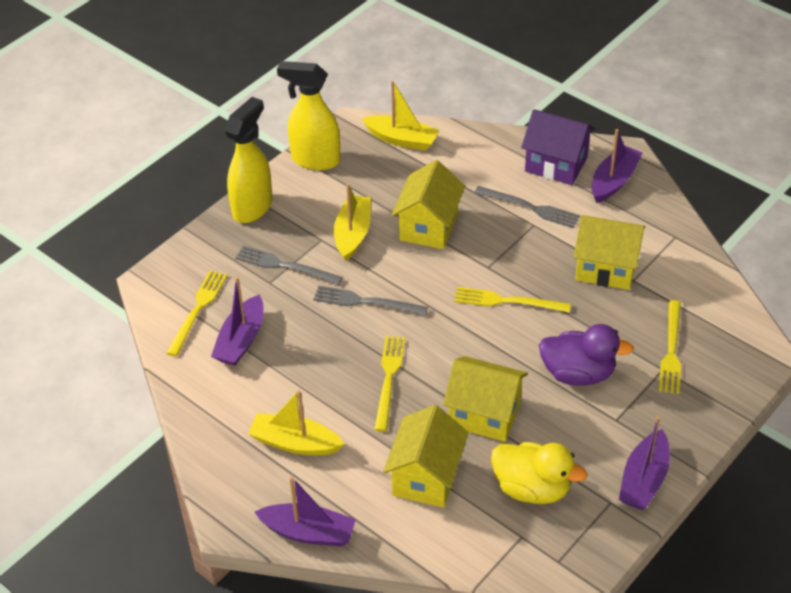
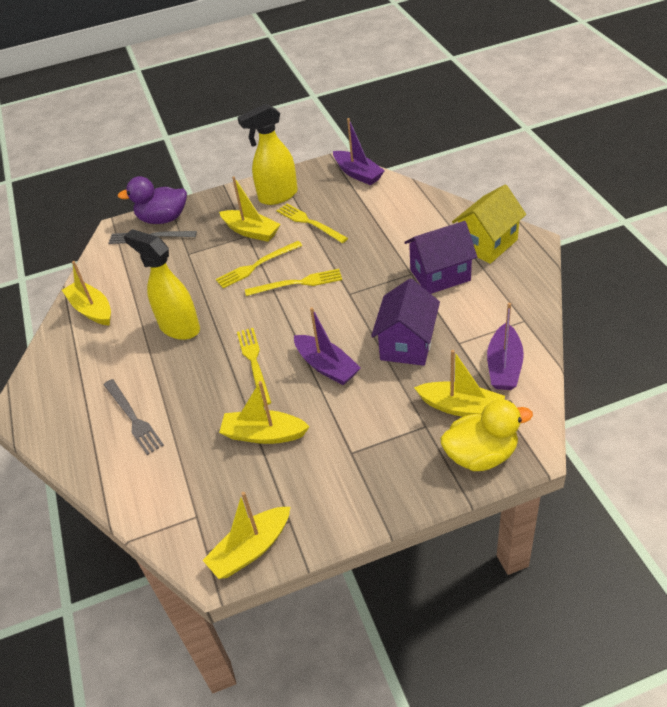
grey fork: 3 -> 2
purple boat: 4 -> 3
purple house: 1 -> 2
yellow boat: 3 -> 5
yellow house: 4 -> 1

